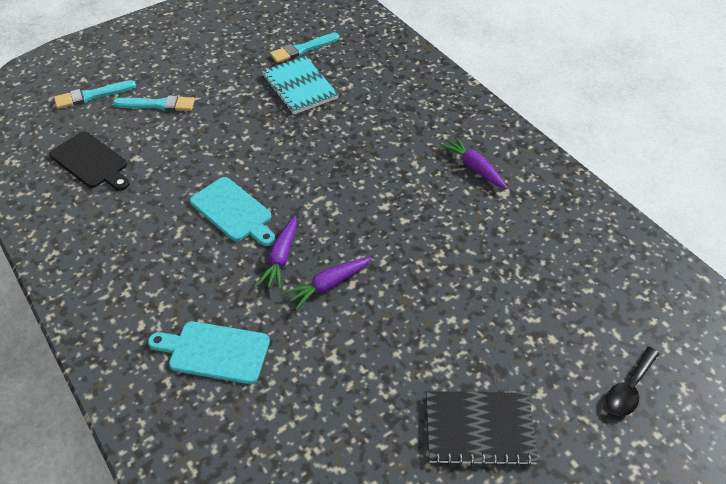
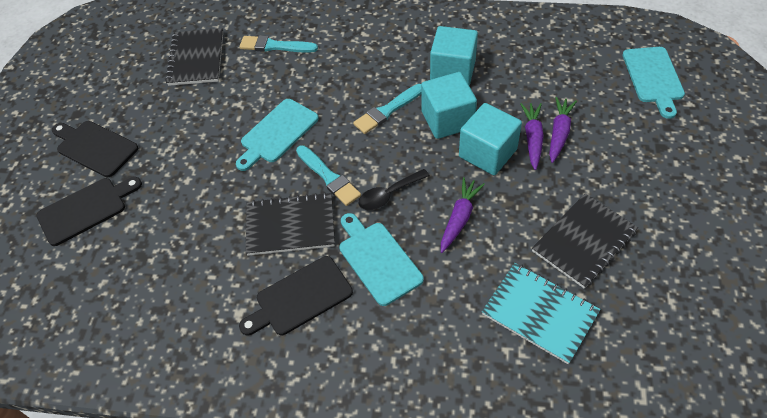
black cutting board: 1 -> 3
black notebook: 1 -> 3
turquoise cube: 0 -> 3
turquoise cutting board: 2 -> 3

